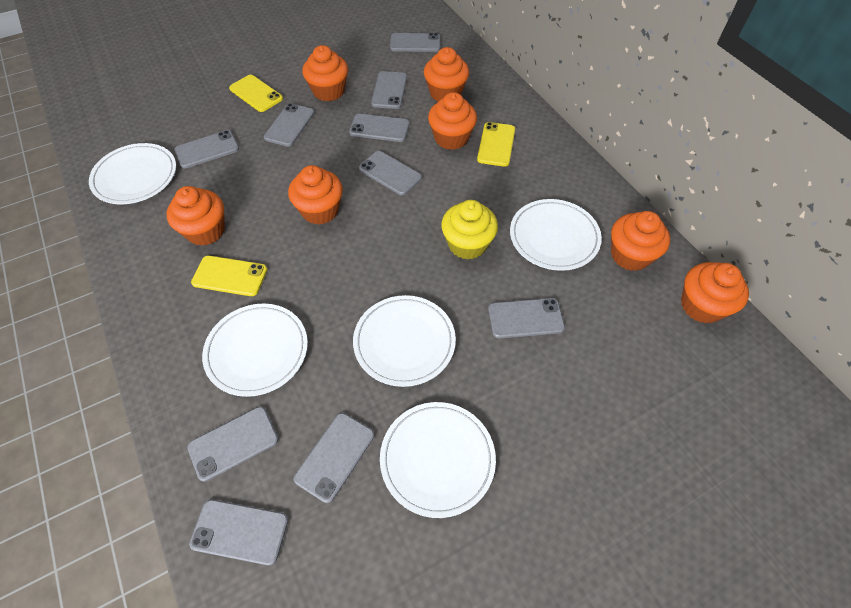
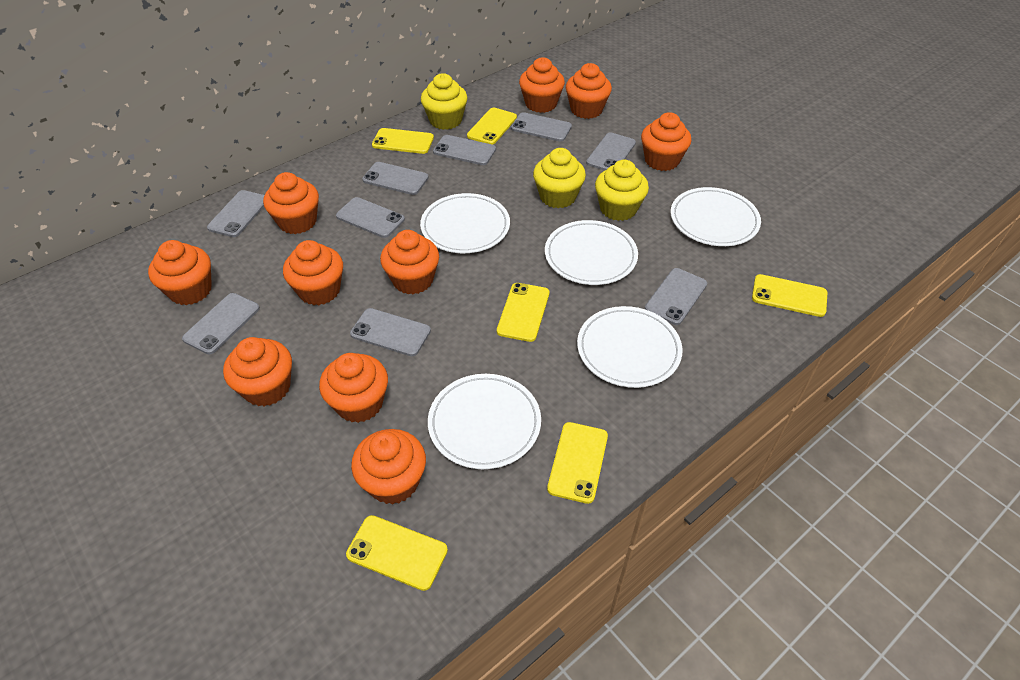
grey phone: 10 -> 9
orange cupcake: 7 -> 10
yellow cupcake: 1 -> 3
yellow phone: 3 -> 6

